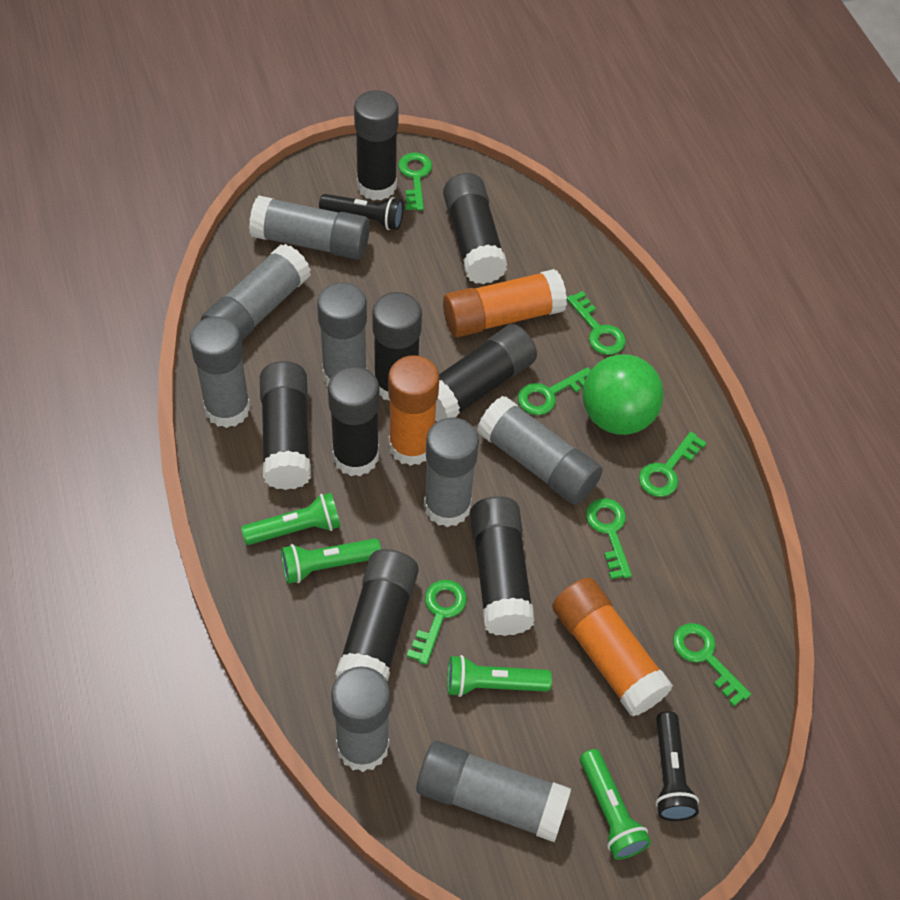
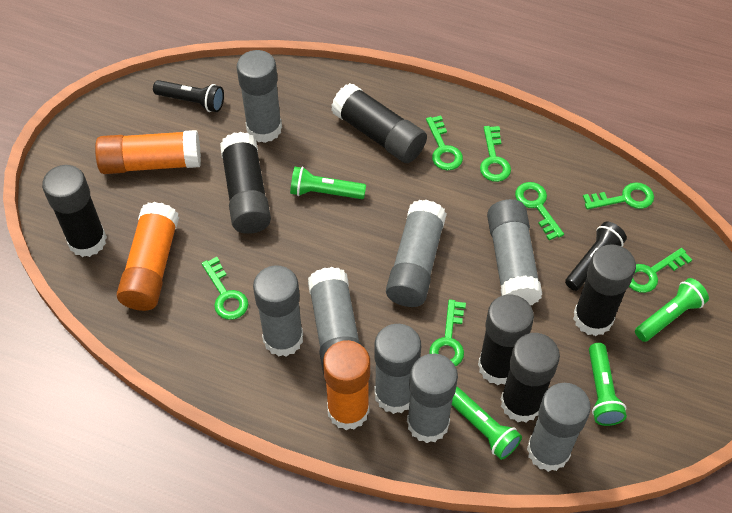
black glue stick: 8 -> 6
green ball: 1 -> 0

